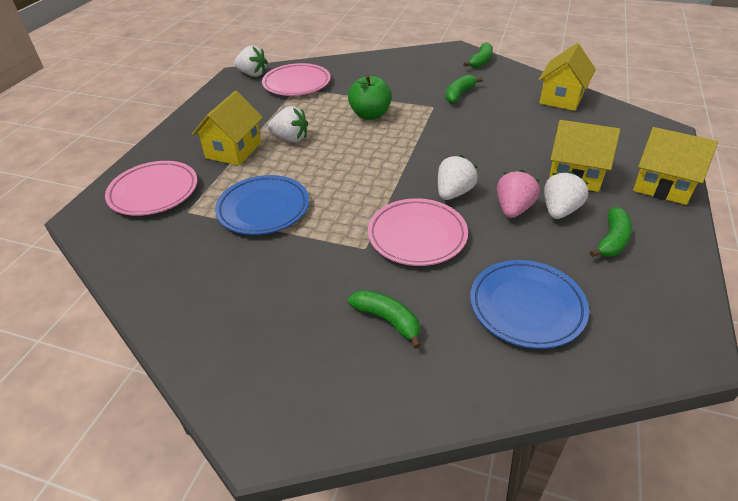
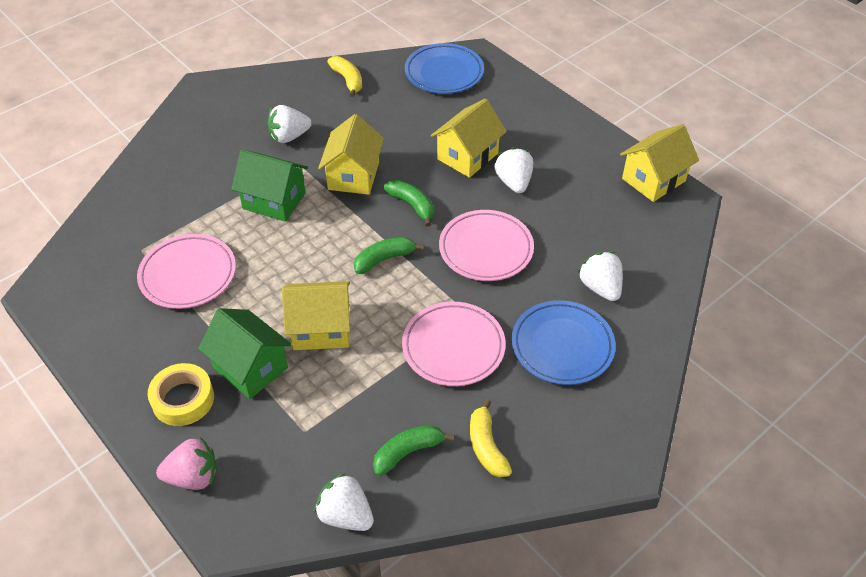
green apple: 1 -> 0
green banana: 4 -> 3
green house: 0 -> 2
yellow banana: 0 -> 2
yellow tape: 0 -> 1

